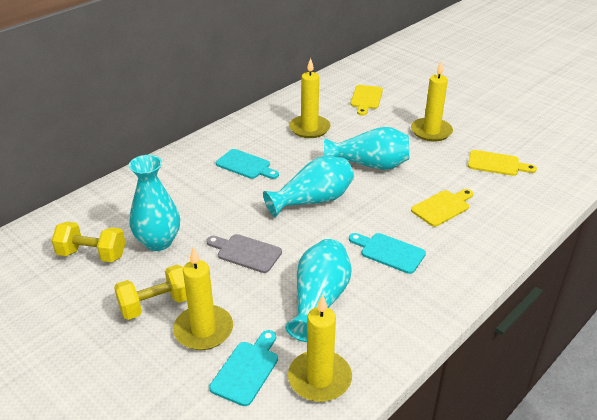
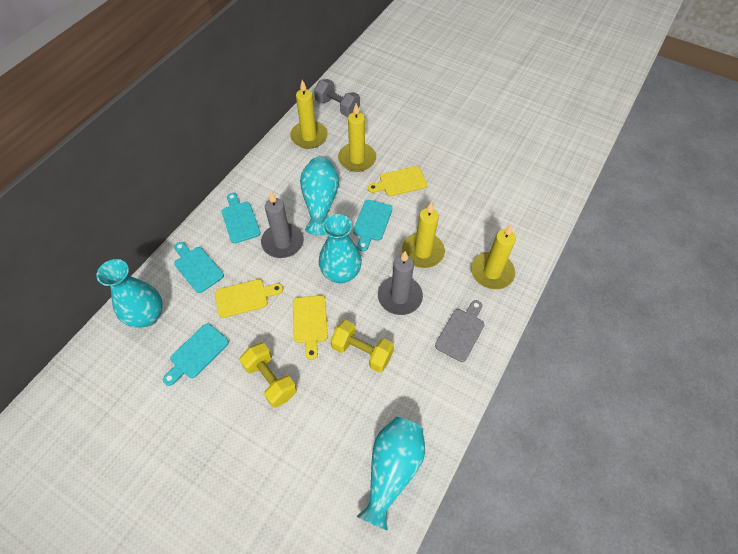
grey candle: 0 -> 2
grey dumbbell: 0 -> 1
turquoise cutting board: 3 -> 4

